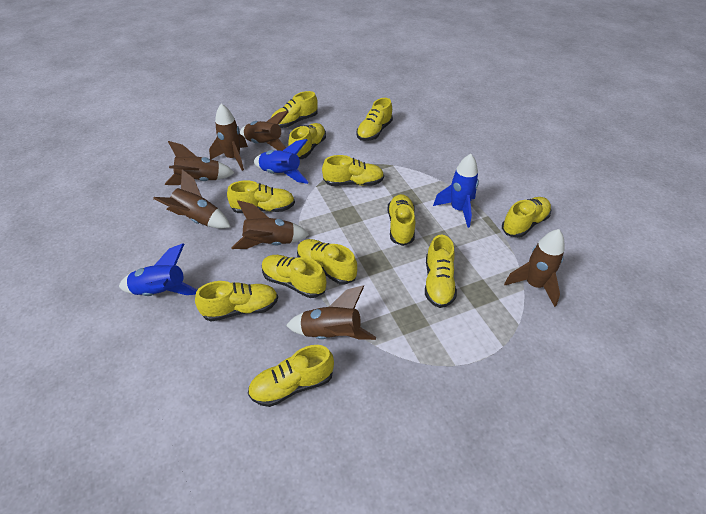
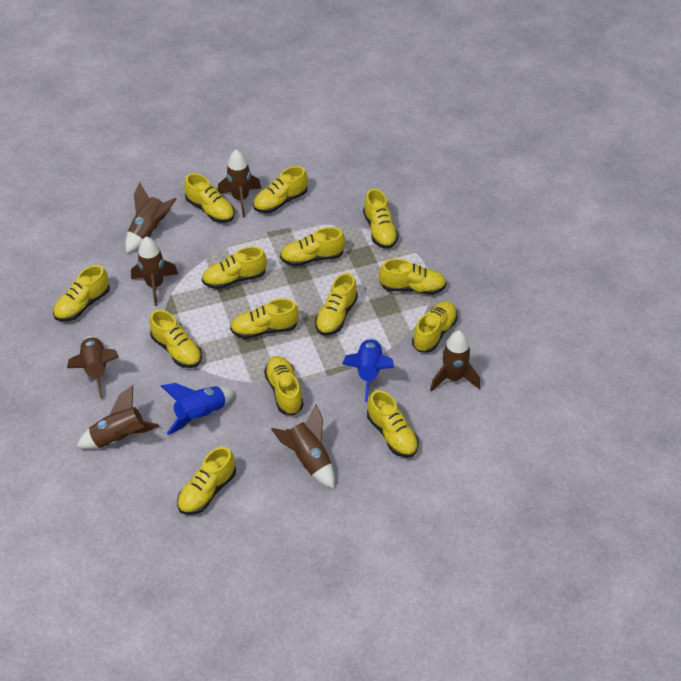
blue rocket: 3 -> 2
yellow shoe: 12 -> 14

